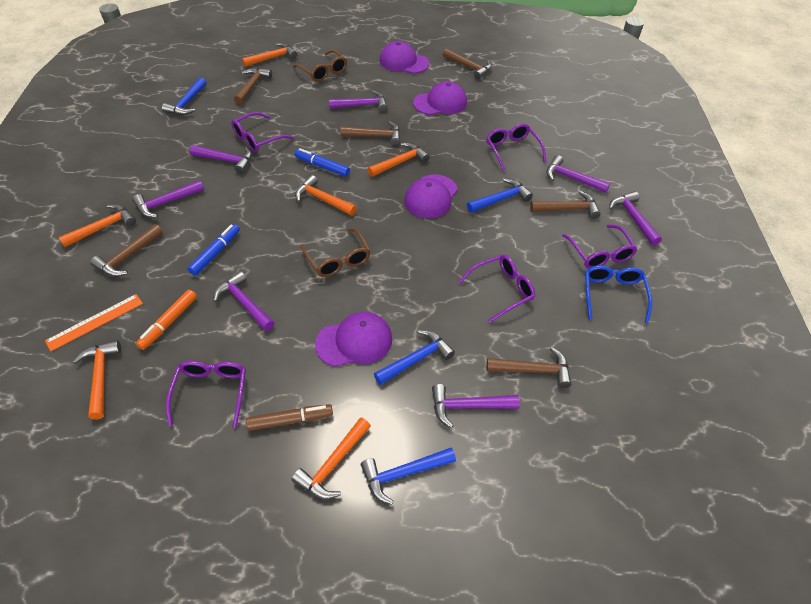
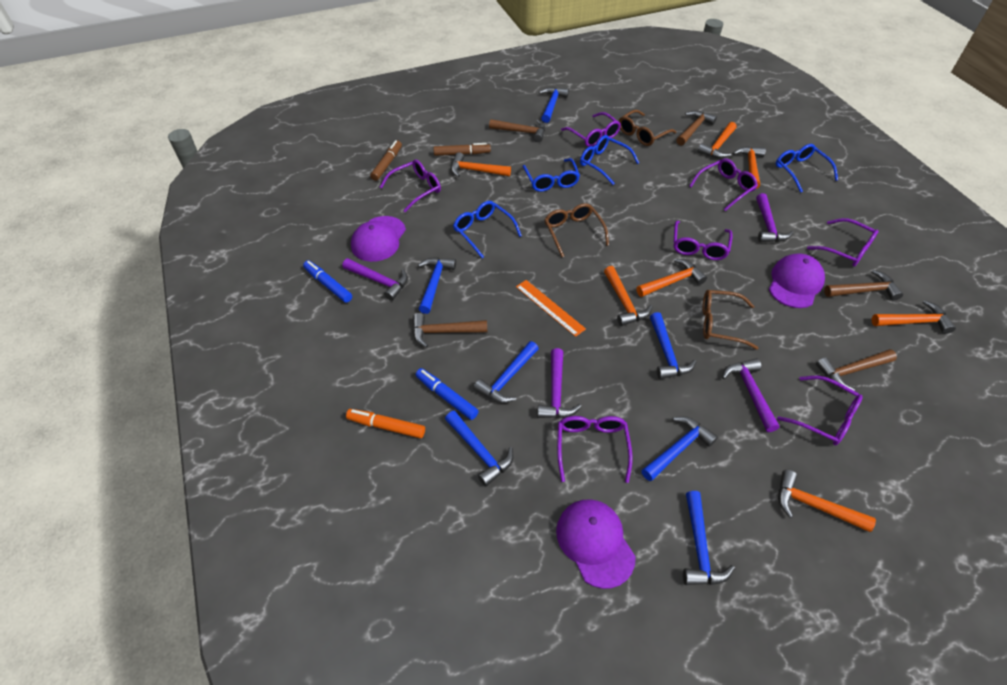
blue glasses: 1 -> 4
blue hammer: 4 -> 7
brown glasses: 2 -> 3
brown hammer: 6 -> 5
brown marker: 1 -> 2
orange hammer: 6 -> 7
purple cap: 4 -> 3
purple glasses: 5 -> 7
purple hammer: 7 -> 4

